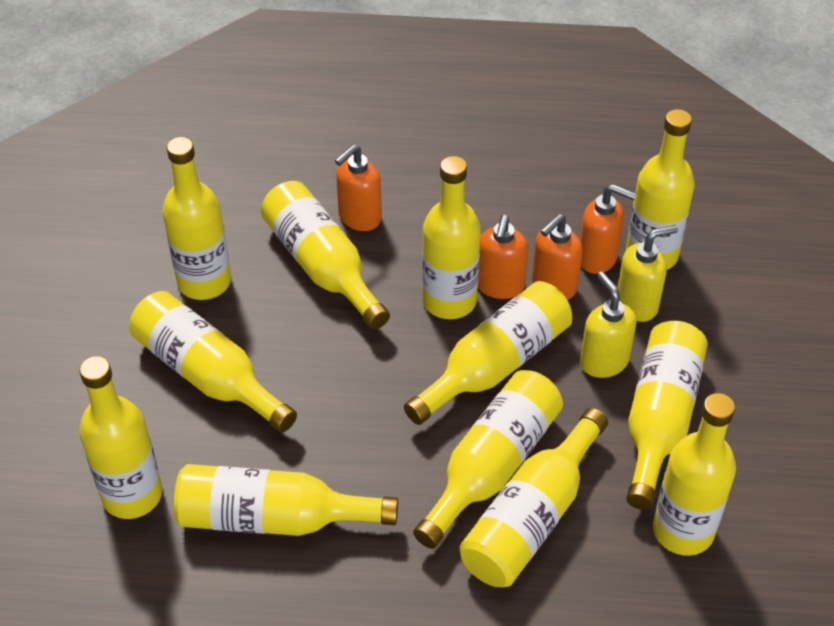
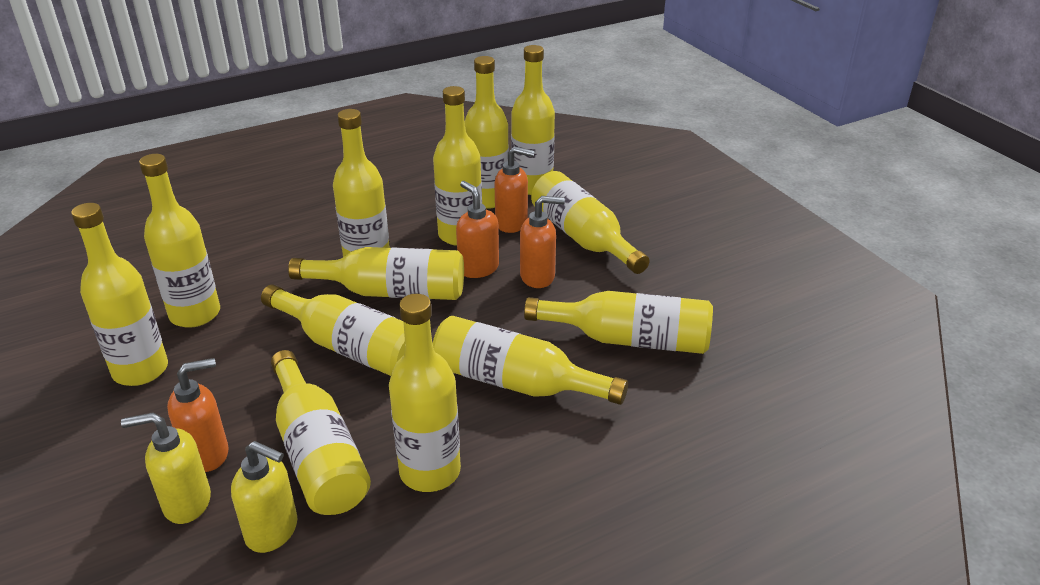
yellow bottle: 12 -> 13

